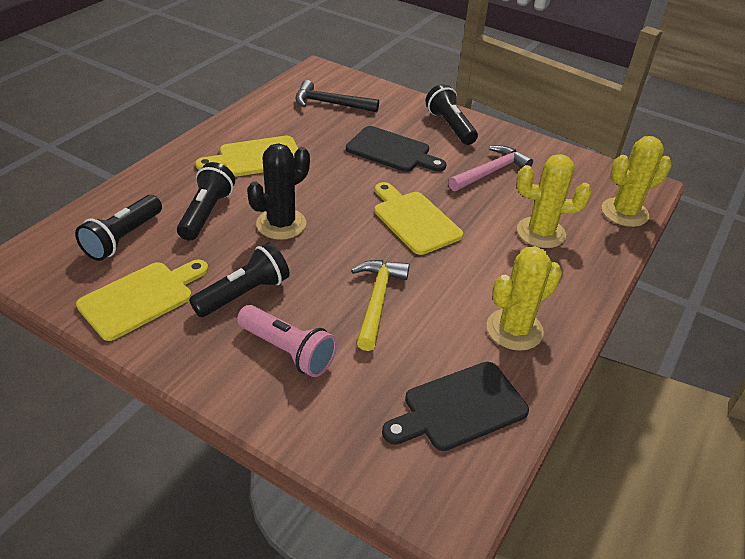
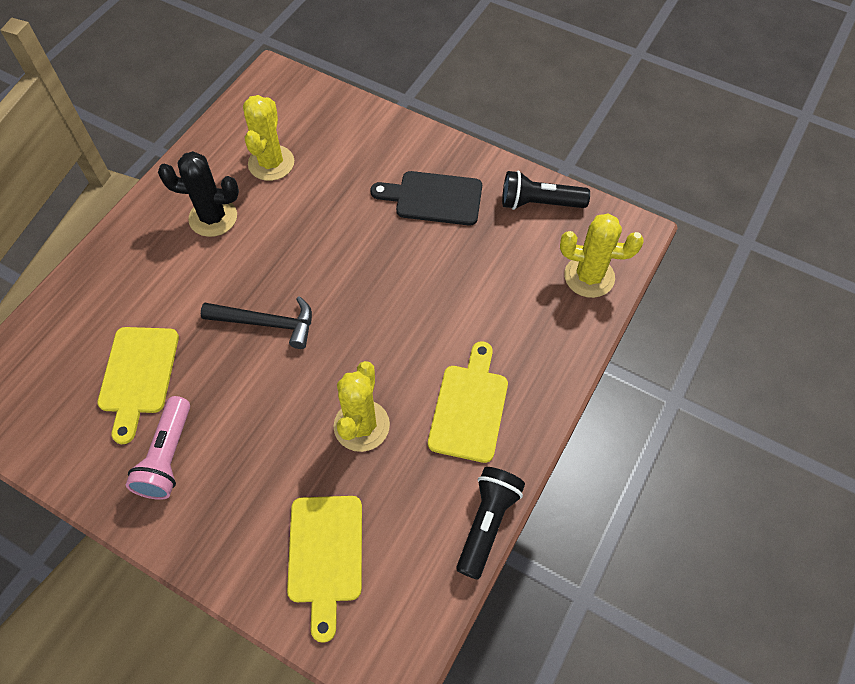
black cutting board: 2 -> 1
black flashlight: 4 -> 2
pink hammer: 1 -> 0
yellow hammer: 1 -> 0

